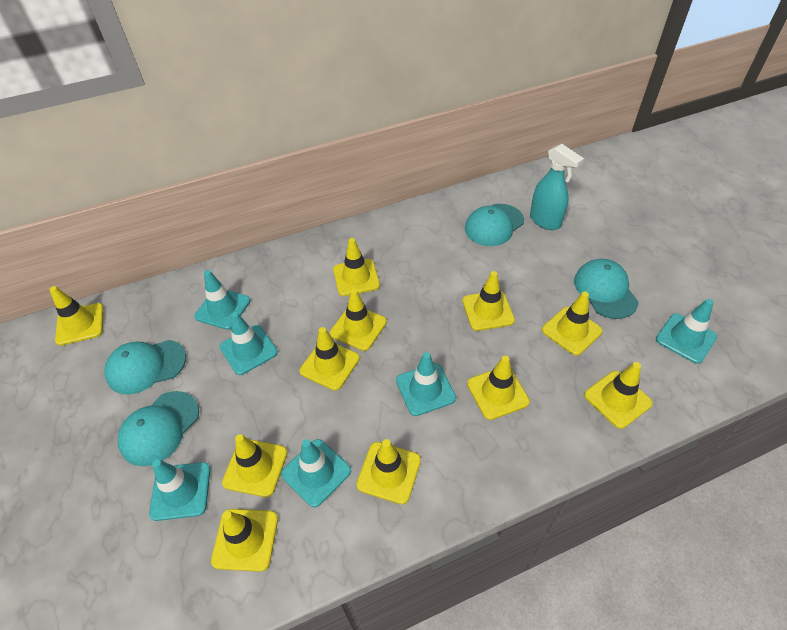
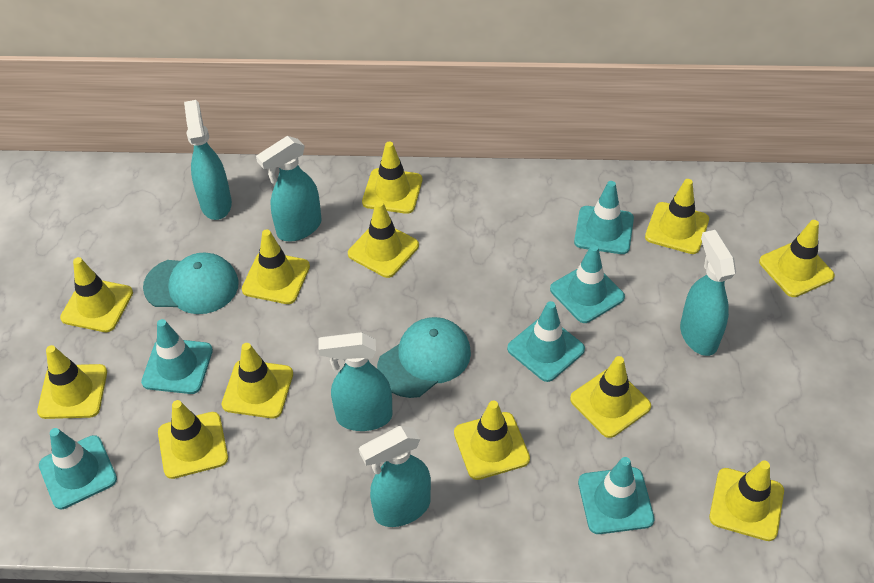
turquoise cap: 4 -> 2
turquoise spray bottle: 1 -> 5
yellow traffic cone: 11 -> 12

